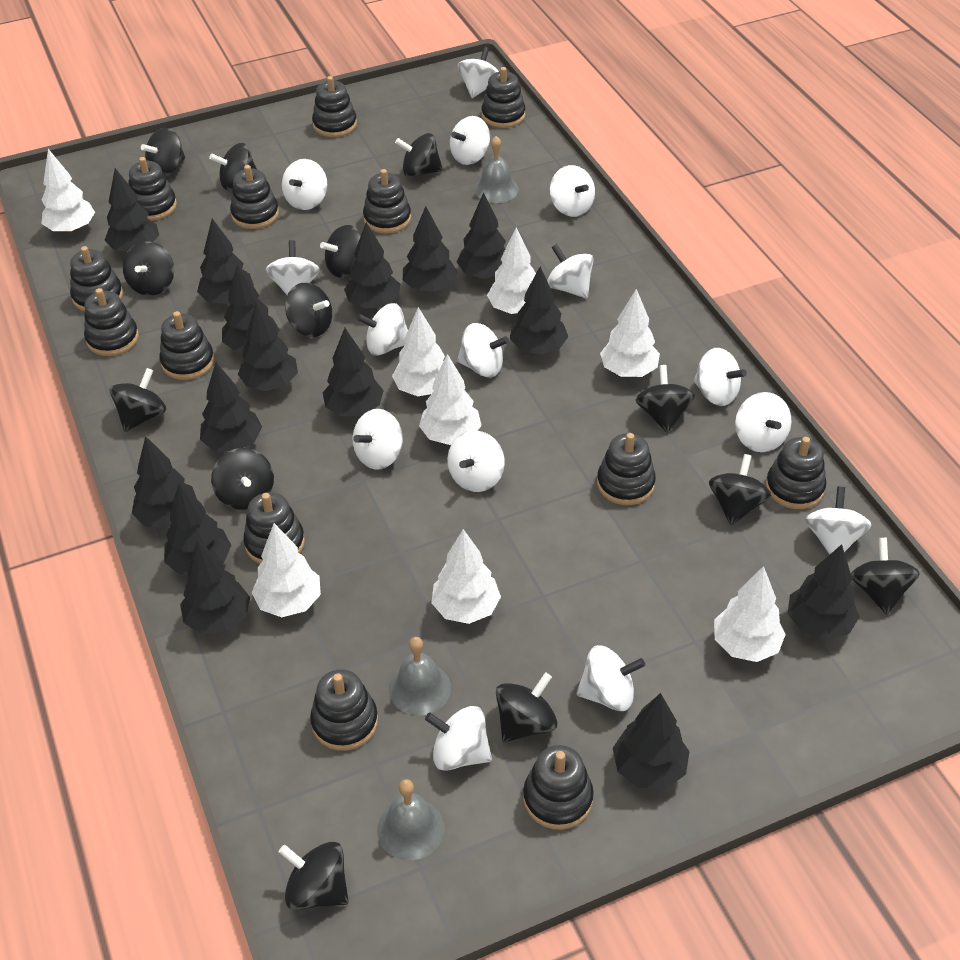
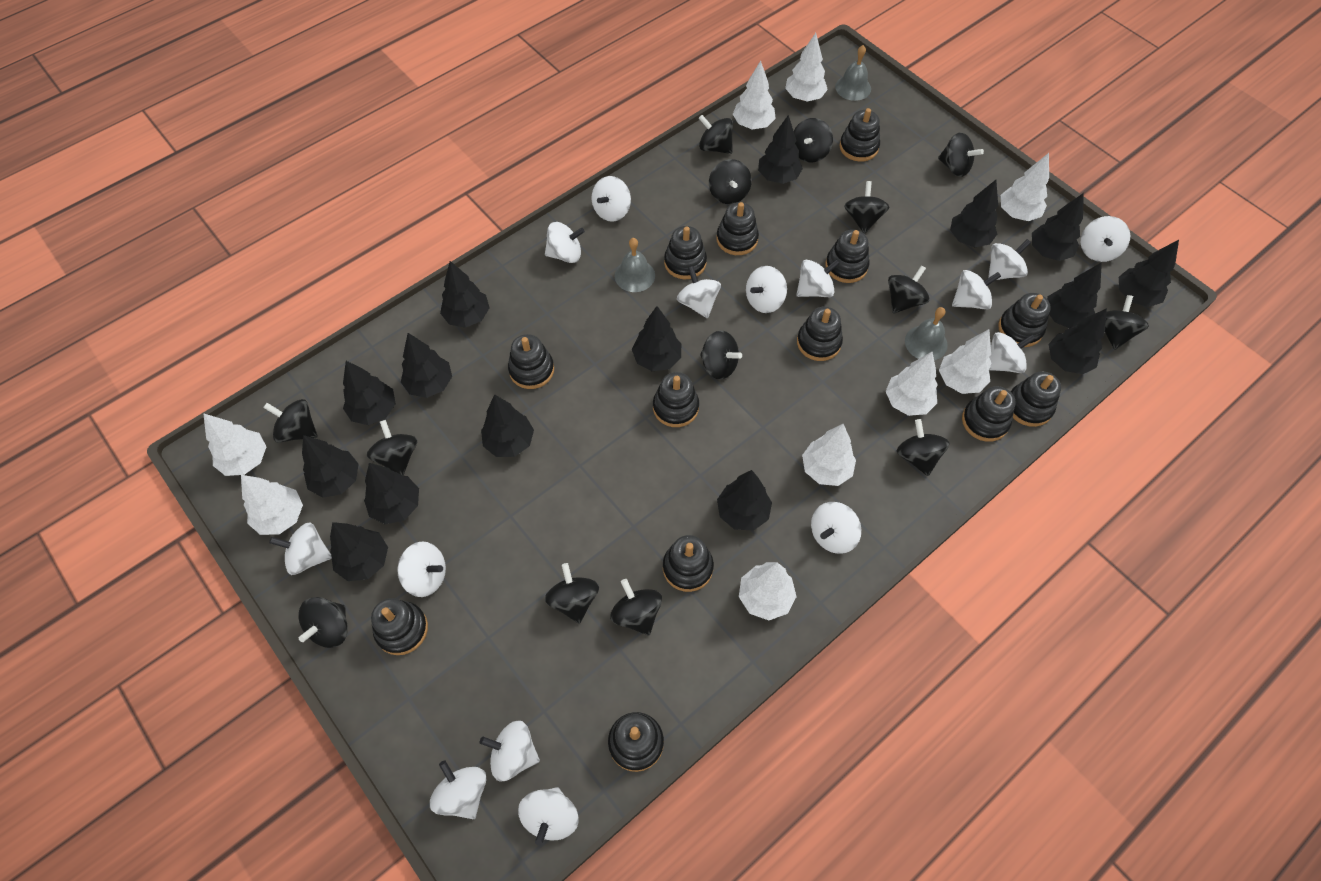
black spinning top: 13 -> 14
white tree: 8 -> 9

